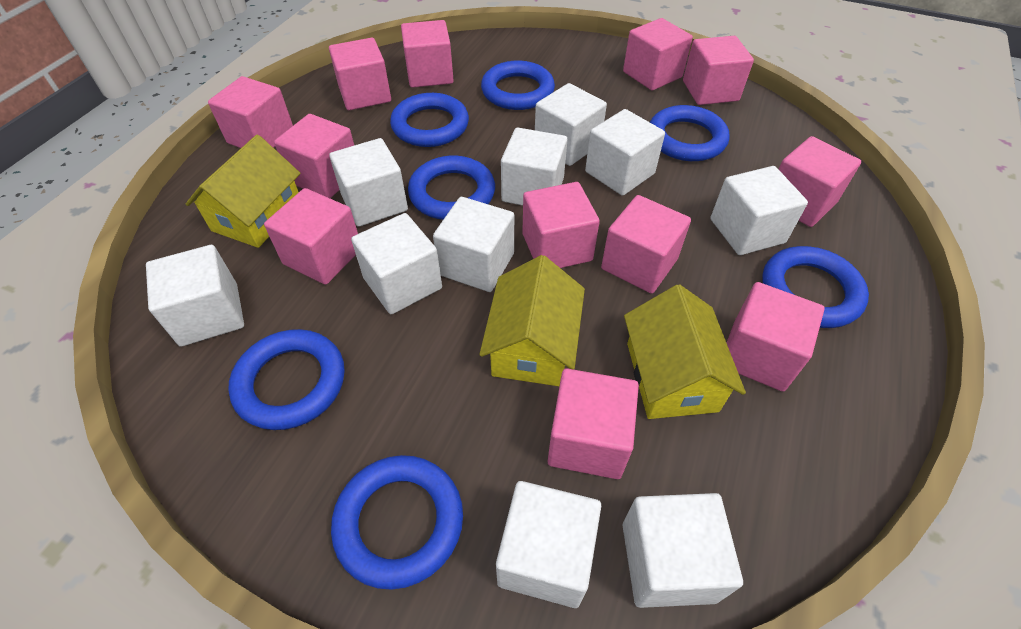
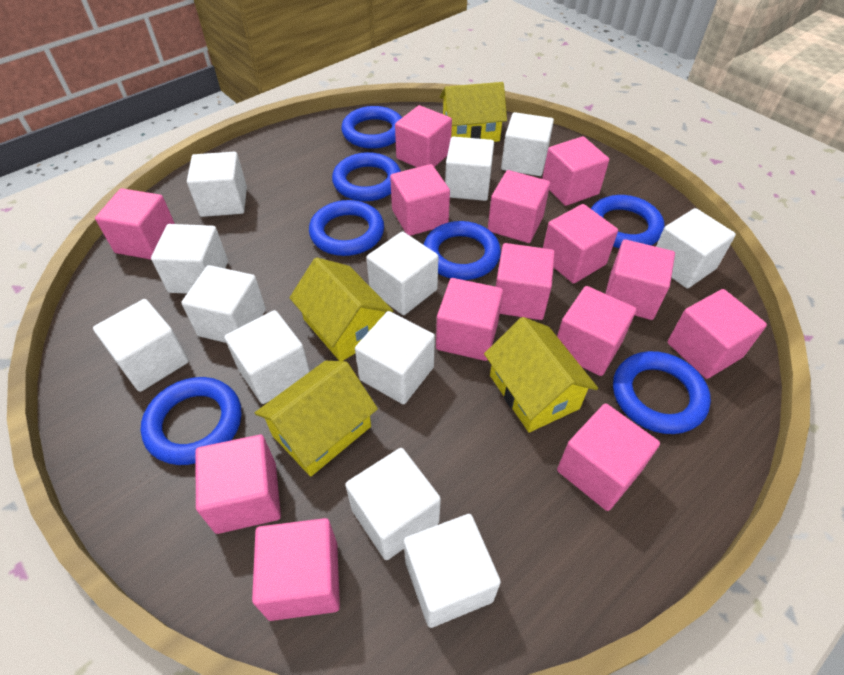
pink cube: 12 -> 14
white cube: 10 -> 12
yellow house: 3 -> 4

